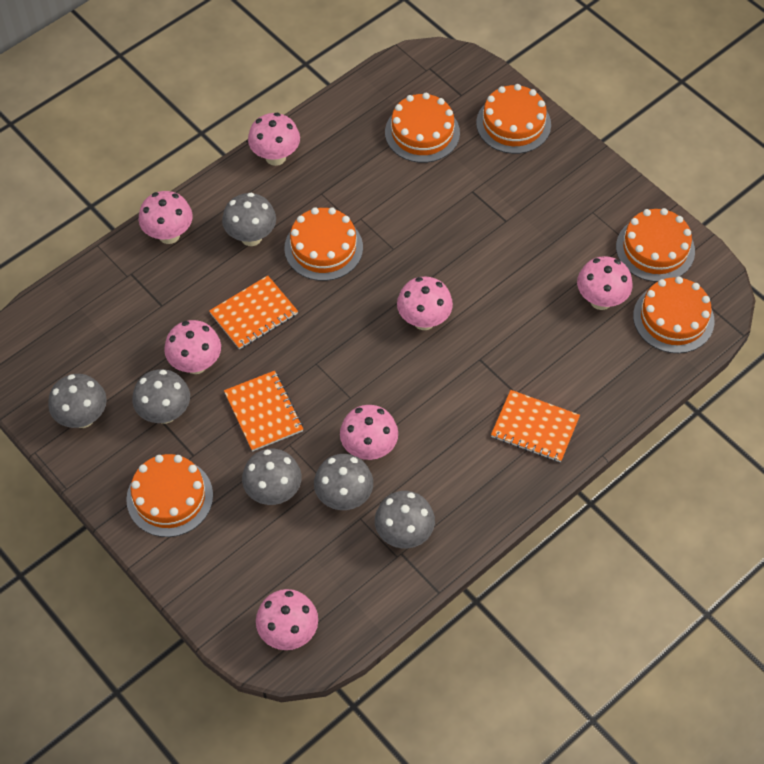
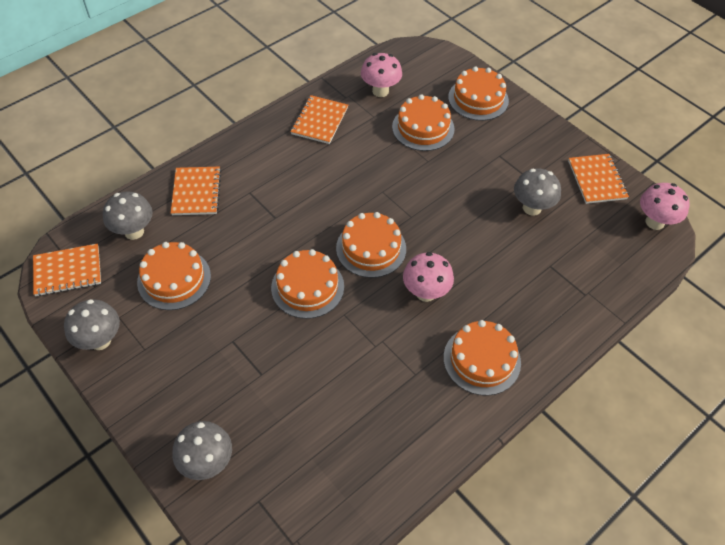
grey mushroom: 6 -> 4
orange notebook: 3 -> 4
pink mushroom: 7 -> 3

